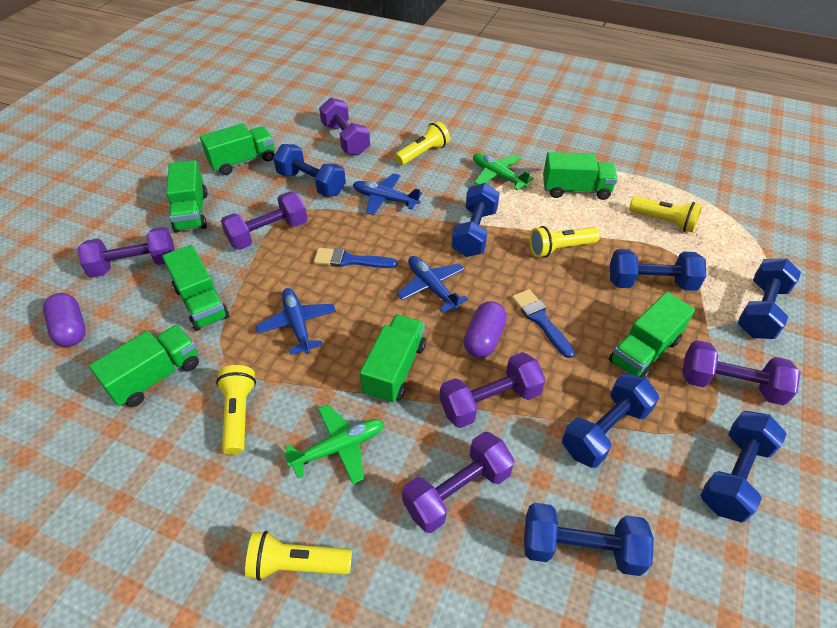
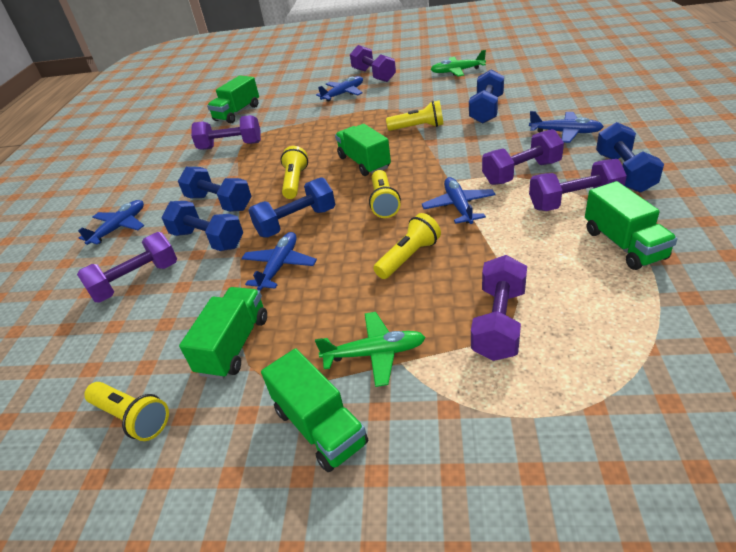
blue brush: 2 -> 0
blue dumbbell: 7 -> 5
blue plane: 3 -> 5
green truck: 7 -> 5
purple capsule: 2 -> 0

